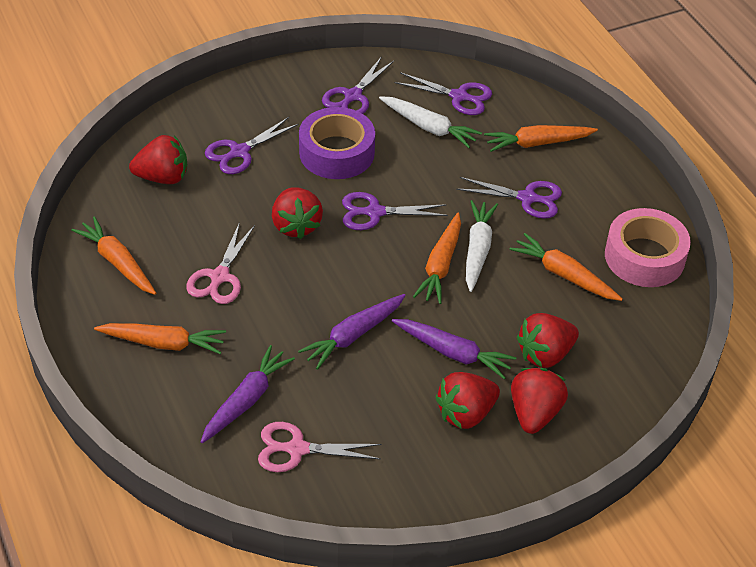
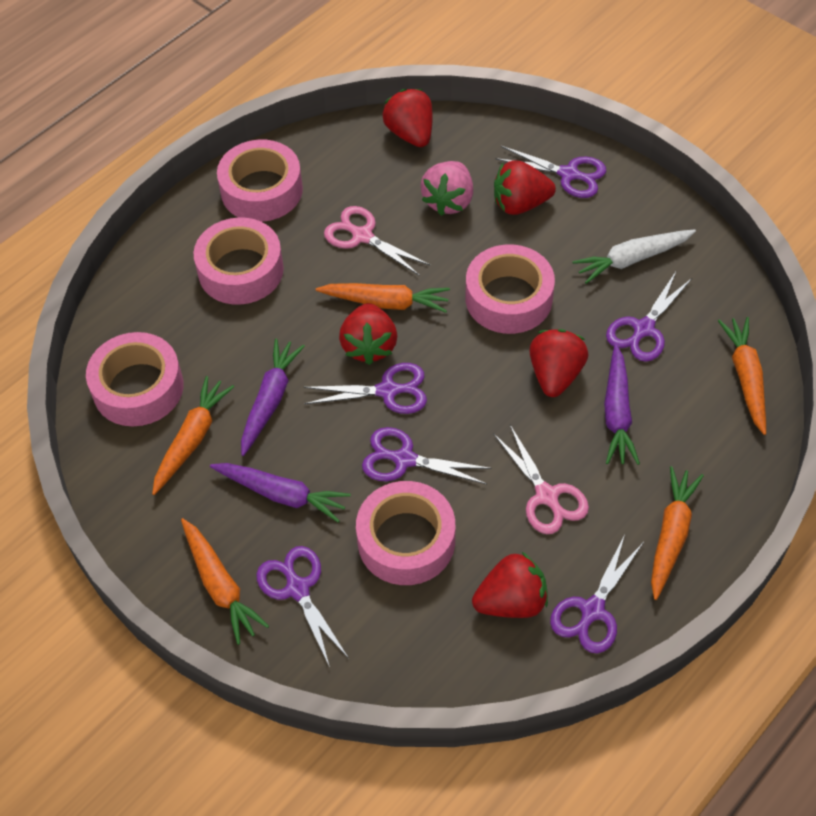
pink strawberry: 0 -> 1
pink tape: 1 -> 5
purple scissors: 5 -> 6
purple tape: 1 -> 0
white carrot: 2 -> 1

